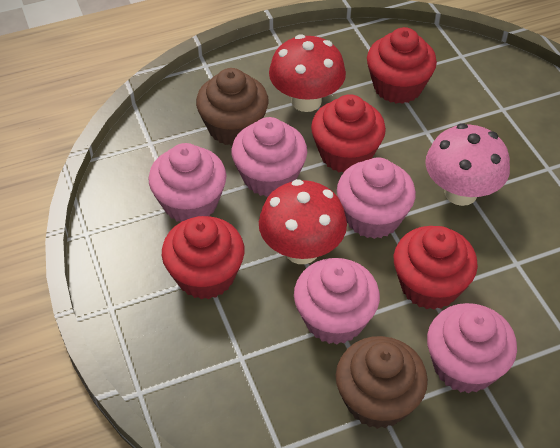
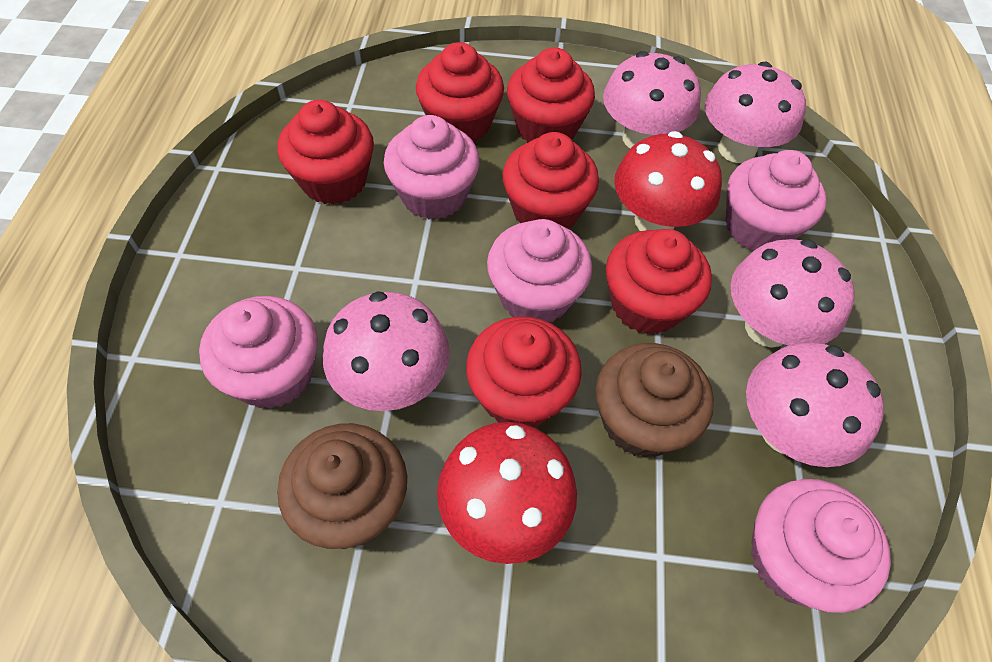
pink mushroom: 1 -> 5
red cupcake: 4 -> 6

